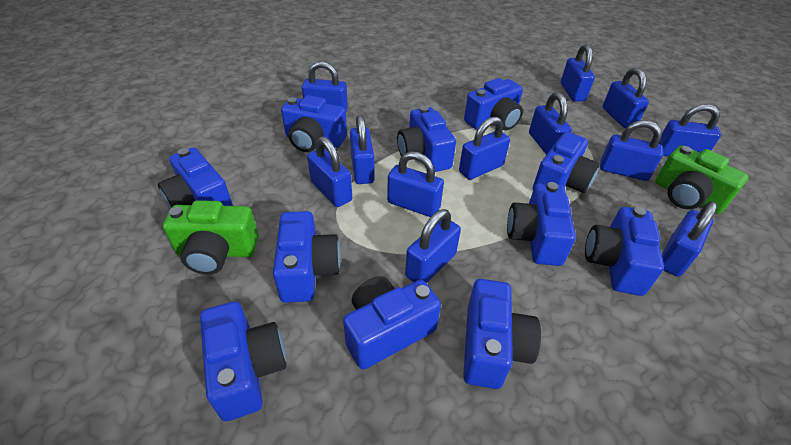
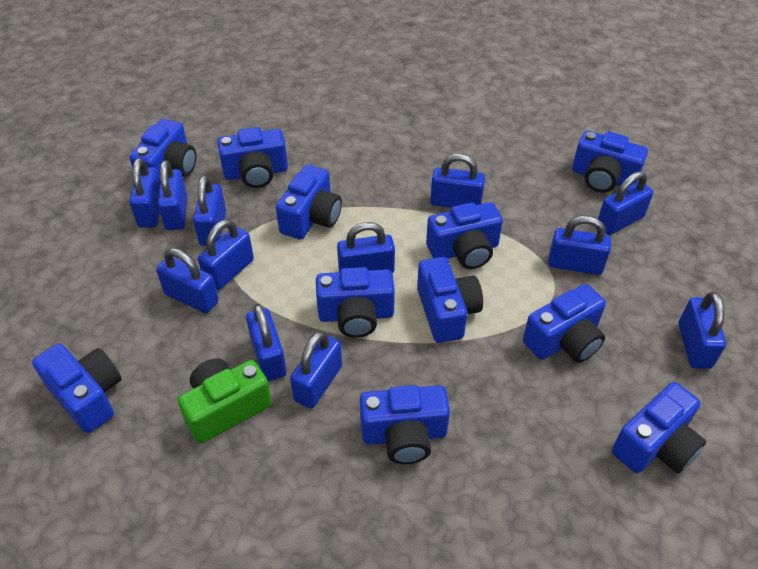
green camera: 2 -> 1

